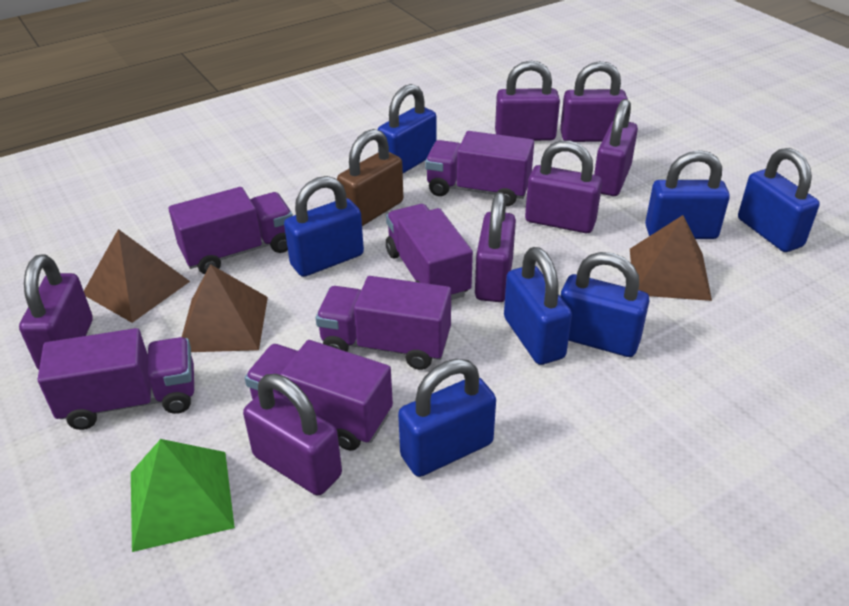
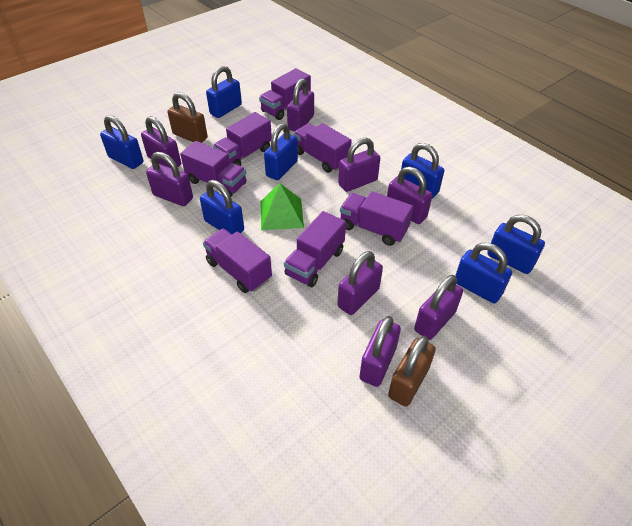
brown padlock: 1 -> 2
brown pyramid: 3 -> 0
purple padlock: 7 -> 8
purple truck: 6 -> 7

